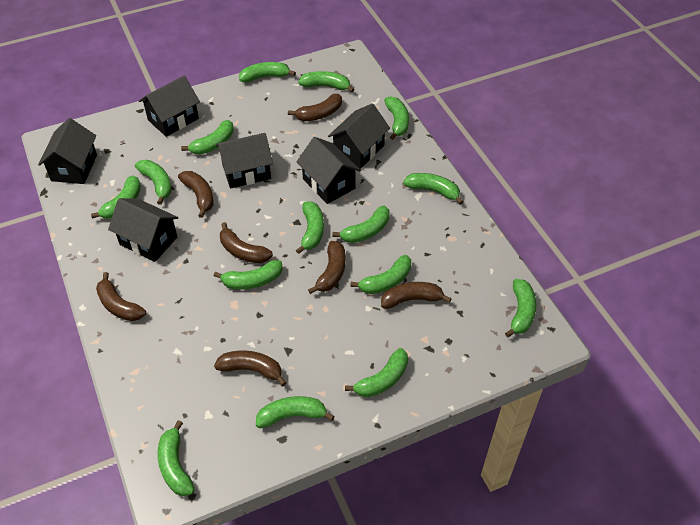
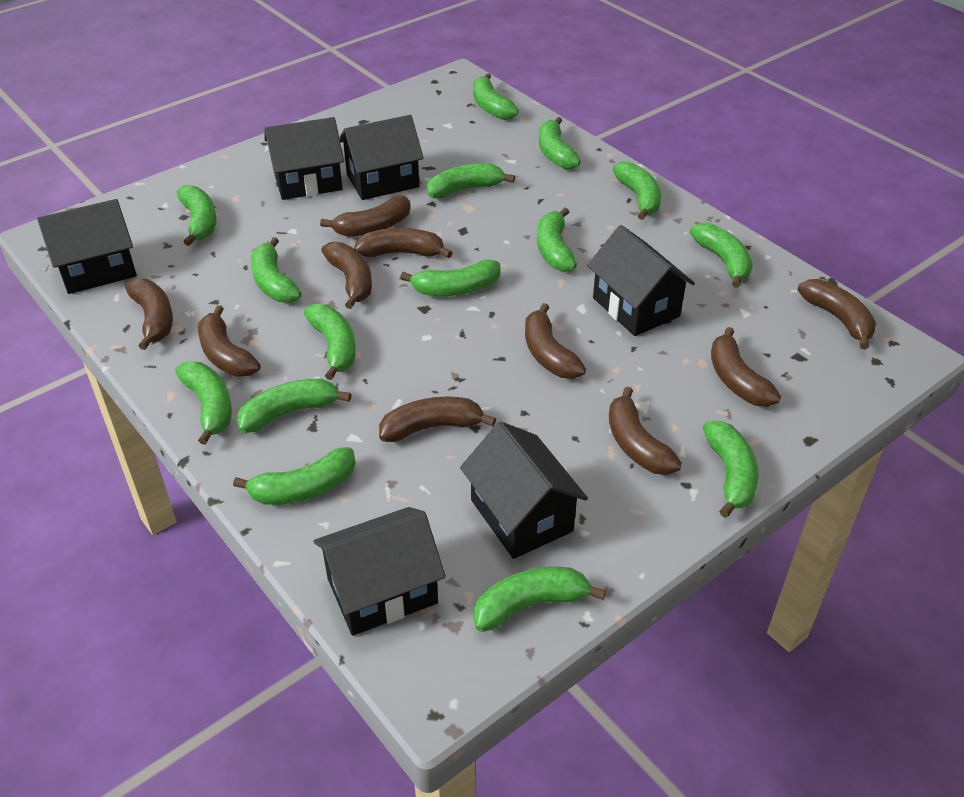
brown banana: 7 -> 10

